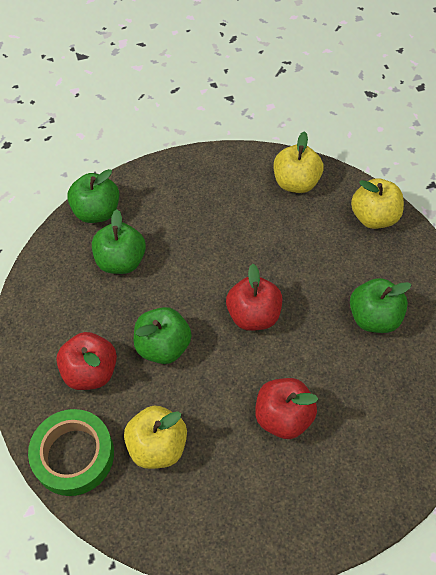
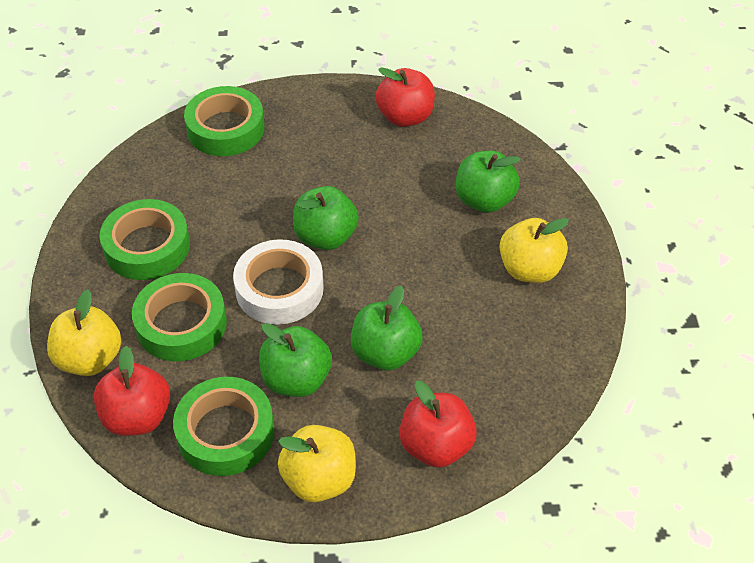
green tape: 1 -> 4
white tape: 0 -> 1

